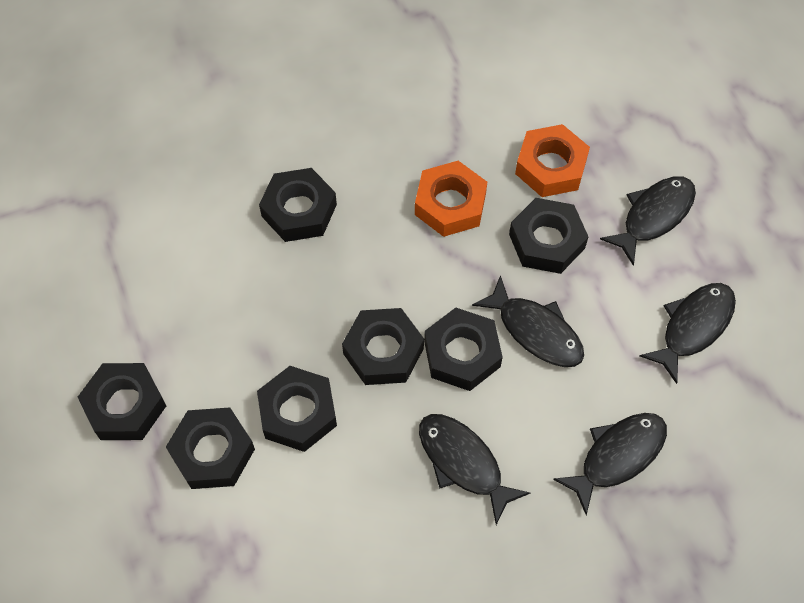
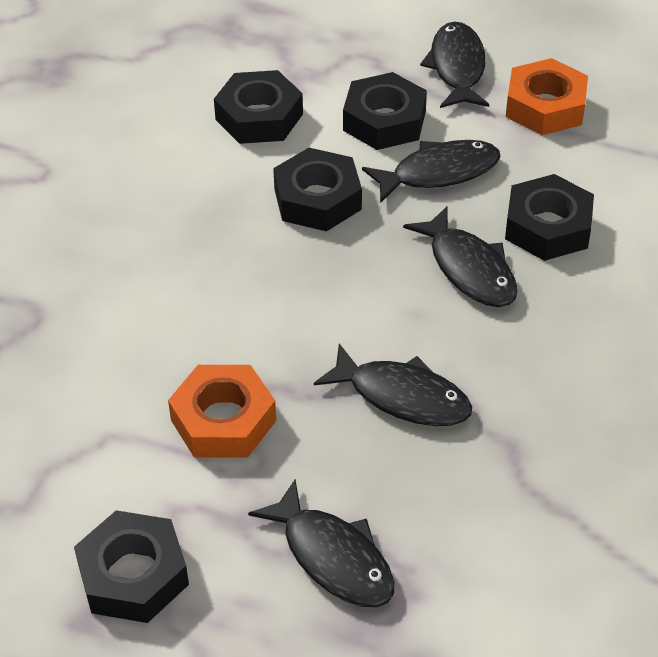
black nut: 7 -> 5

